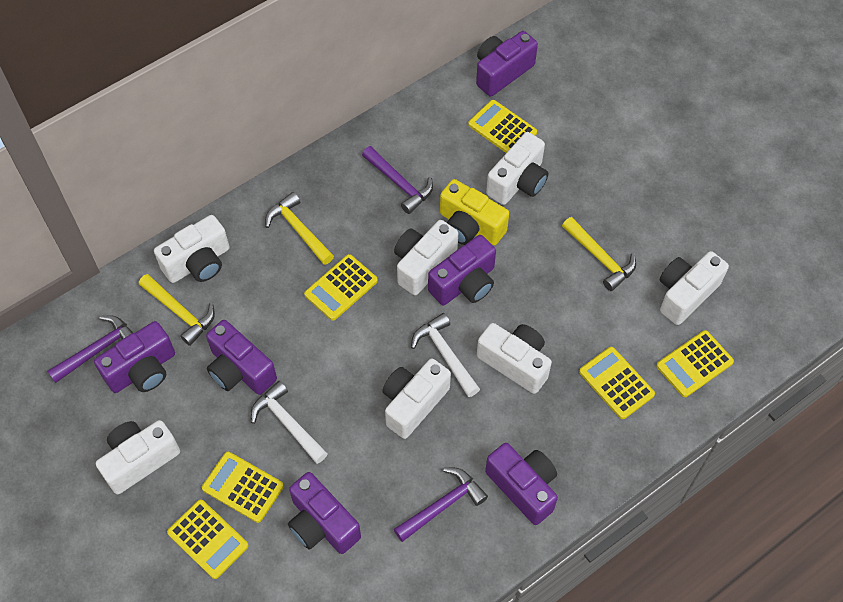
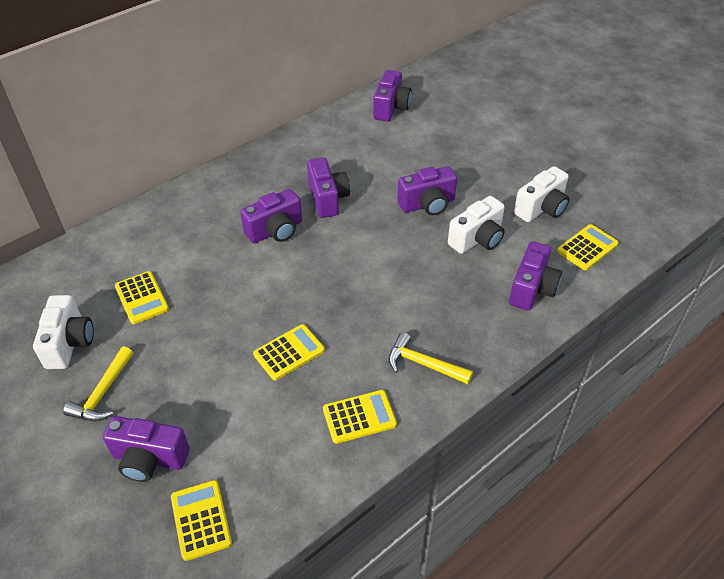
purple hammer: 3 -> 0
white camera: 7 -> 3
white hammer: 2 -> 0
yellow calculator: 6 -> 5
yellow camera: 1 -> 0
yellow hammer: 3 -> 2

